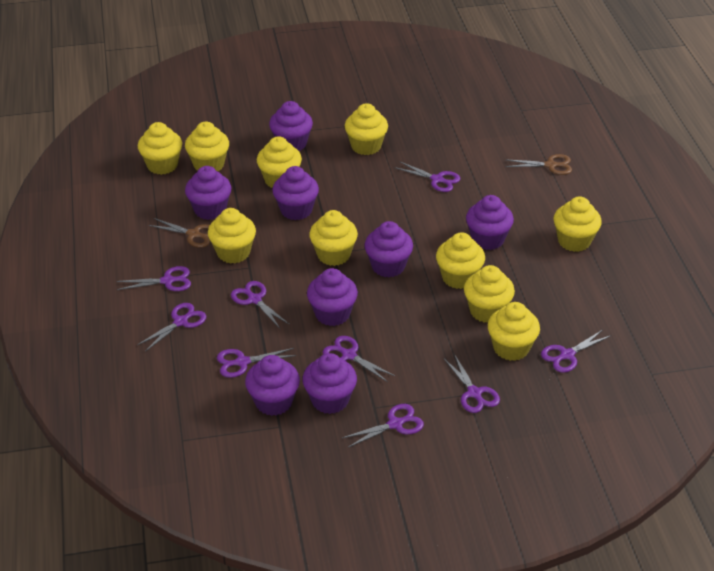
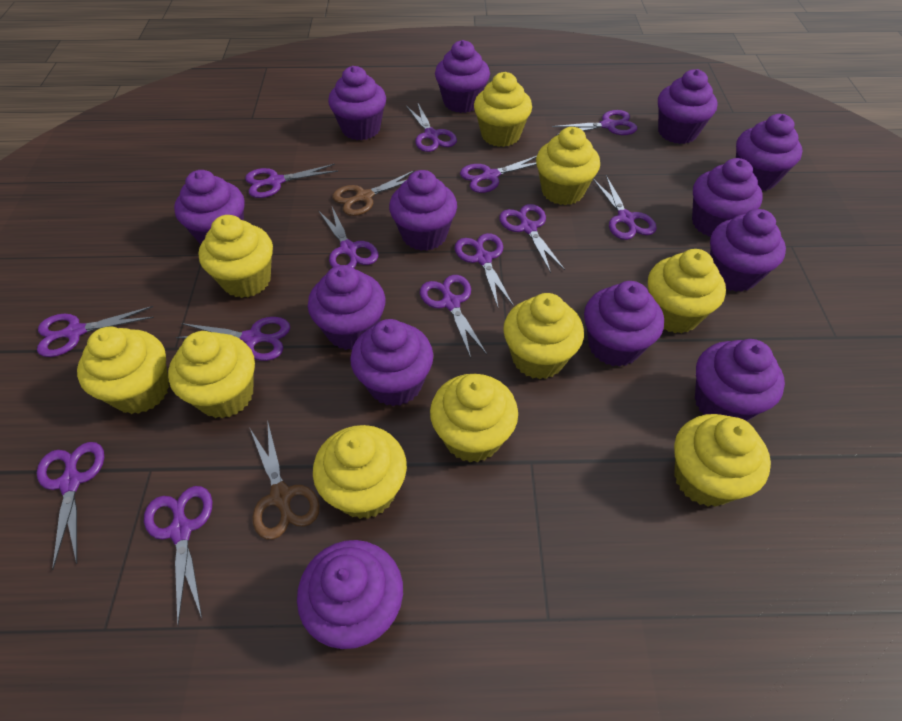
purple cupcake: 8 -> 13
purple scissors: 9 -> 13

